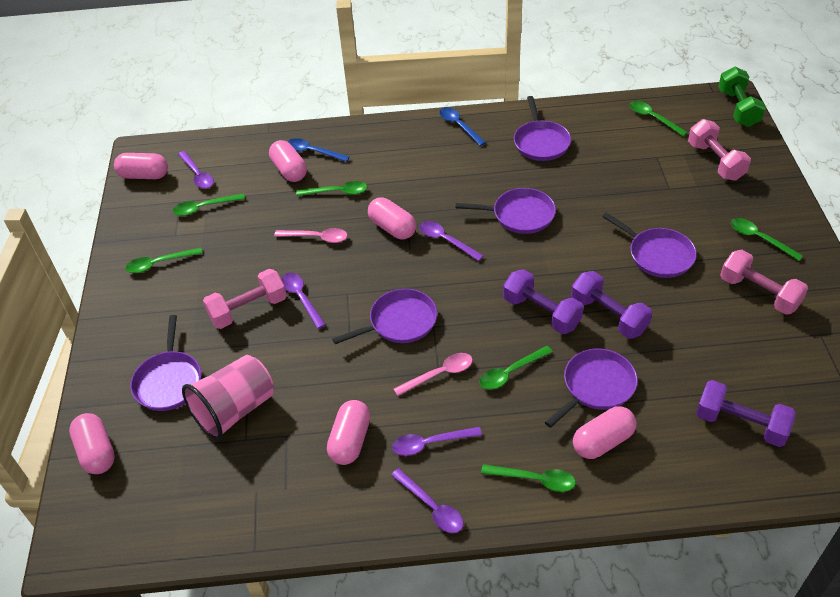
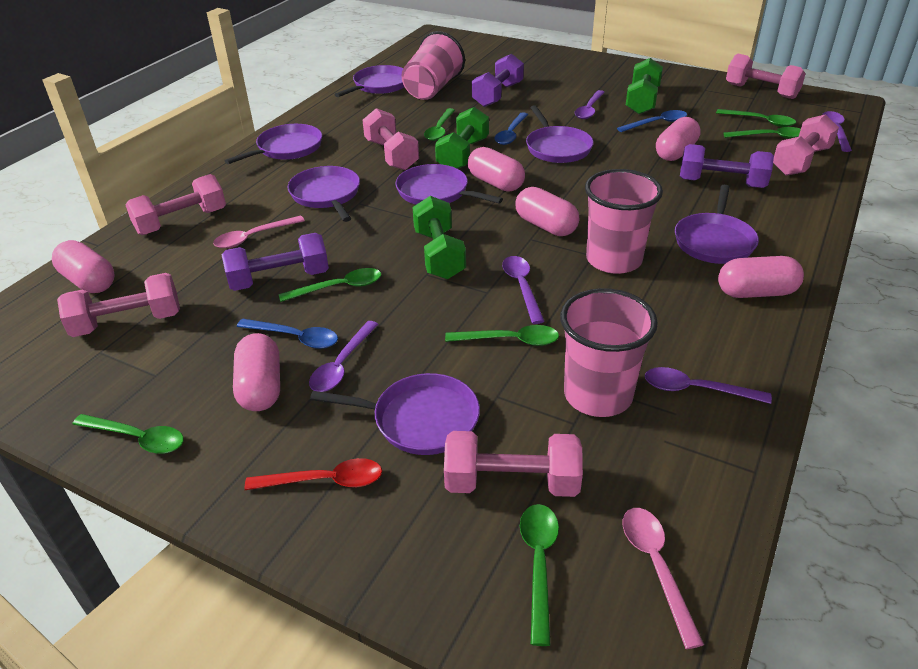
blue spoon: 2 -> 3
green dumbbell: 1 -> 3
pink cup: 1 -> 3
pink dumbbell: 3 -> 6
purple pan: 6 -> 7
red spoon: 0 -> 1

